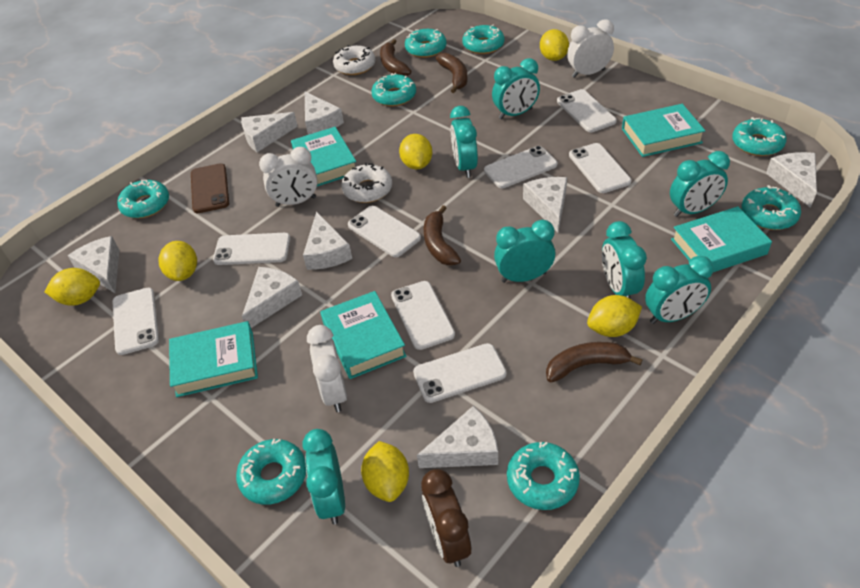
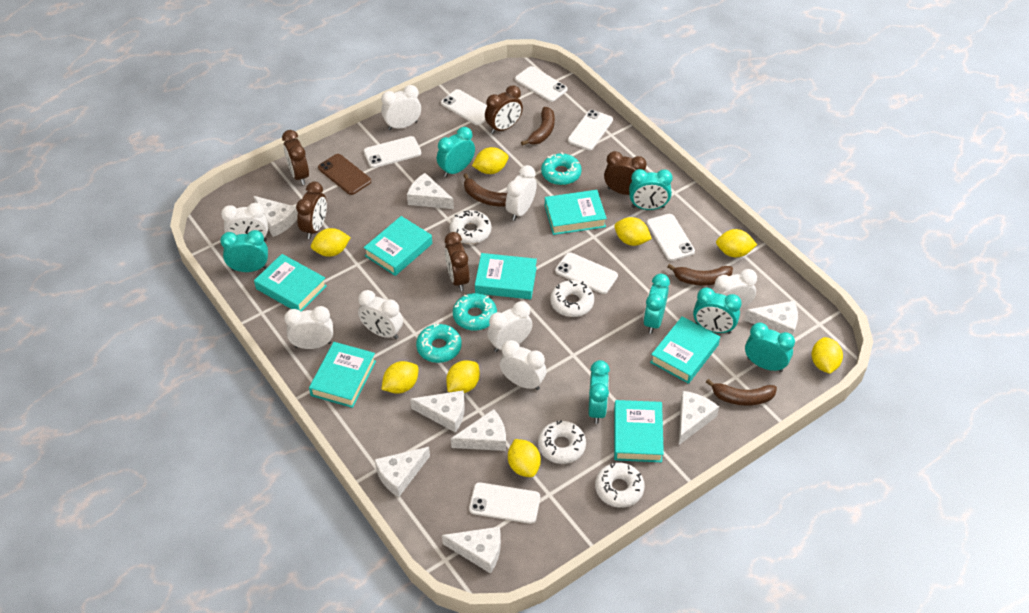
brown clock: 1 -> 5
turquoise book: 5 -> 7
turquoise donut: 8 -> 3
white clock: 3 -> 8
white donut: 2 -> 4
white phone: 8 -> 7
yellow lemon: 6 -> 8

